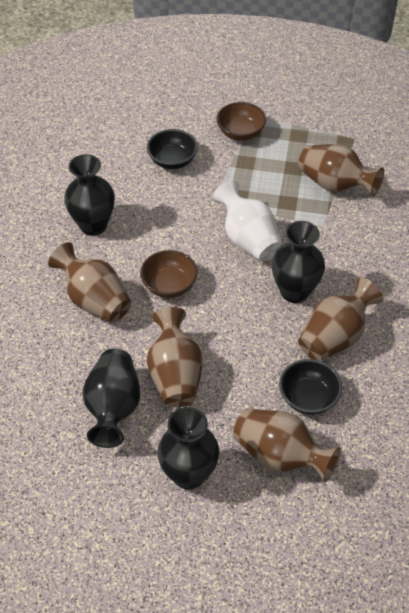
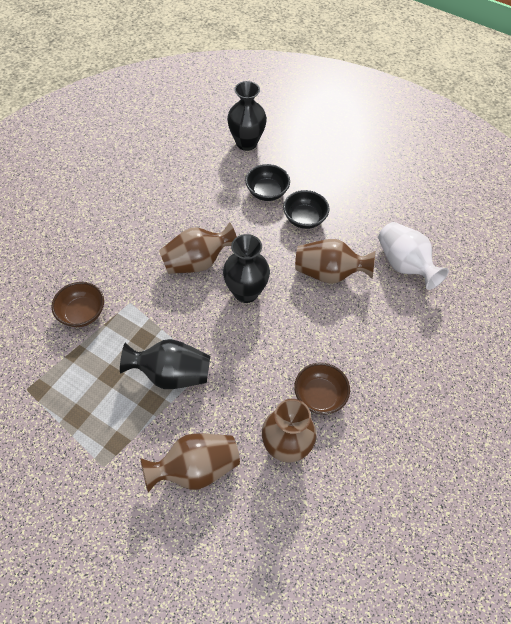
black vase: 4 -> 3
brown vase: 5 -> 4

